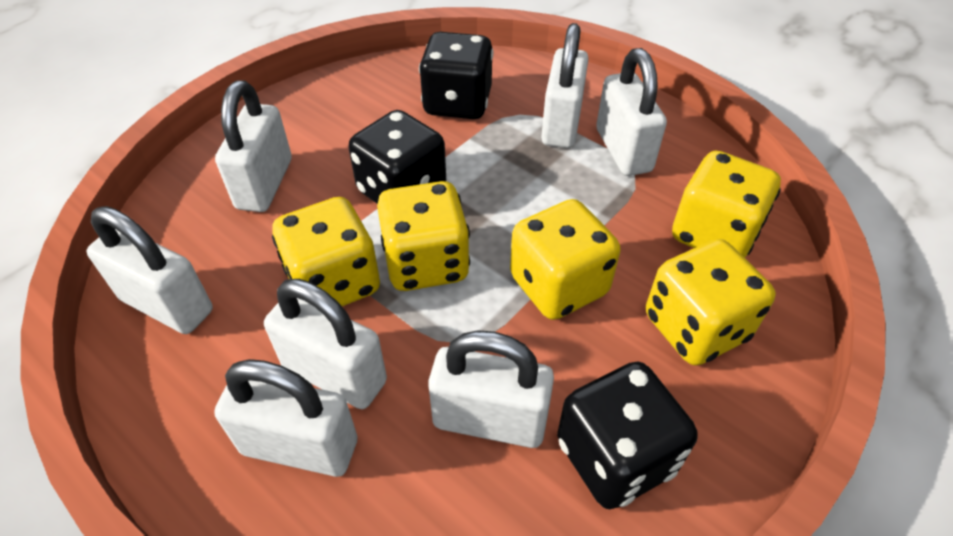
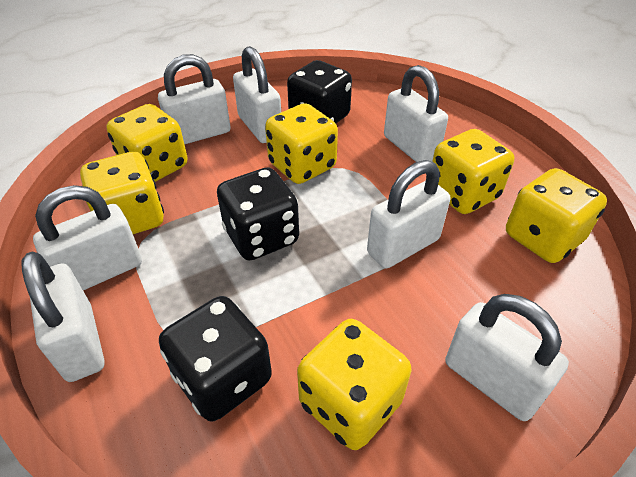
yellow dice: 5 -> 6

